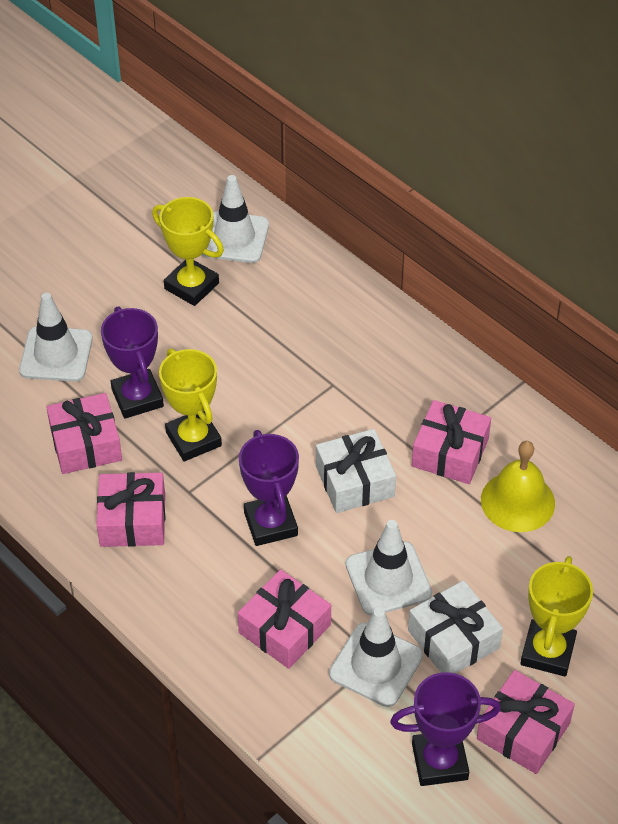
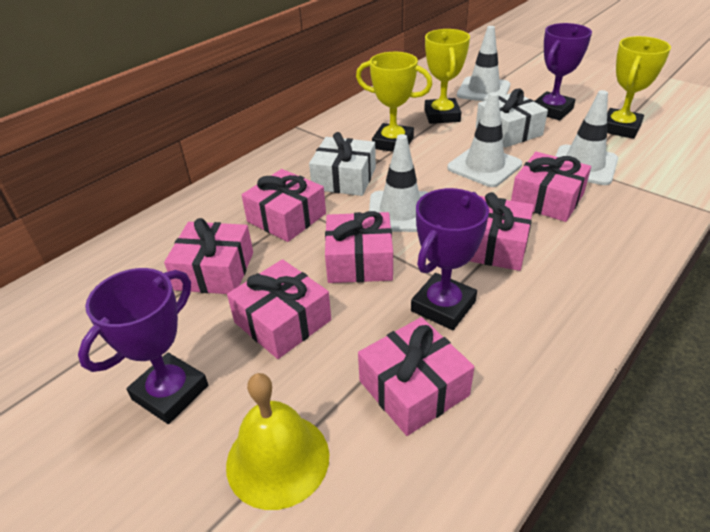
pink gift: 5 -> 7

